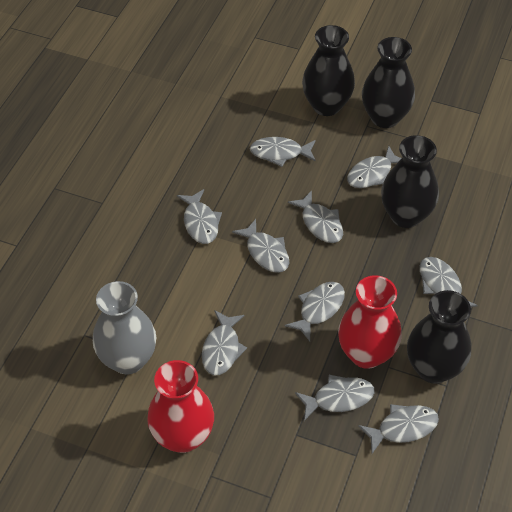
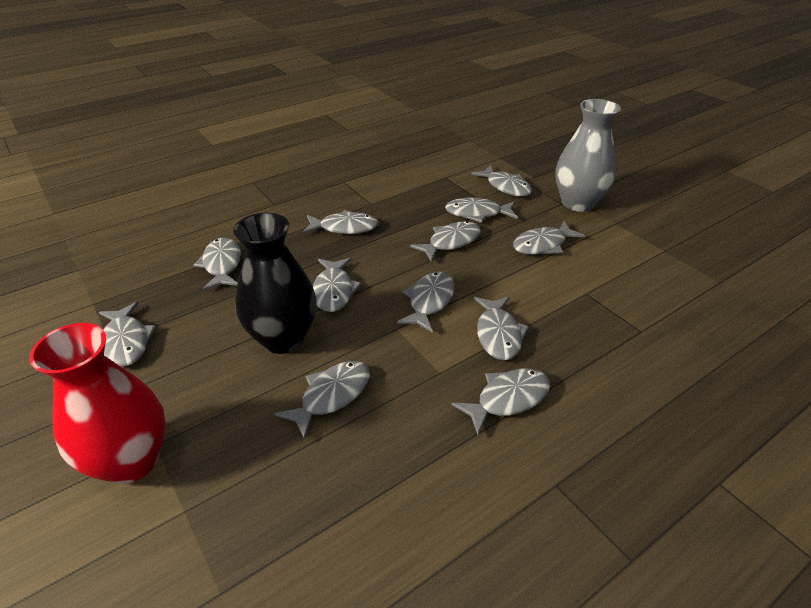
black vase: 4 -> 1
grey fish: 10 -> 12
red vase: 2 -> 1

